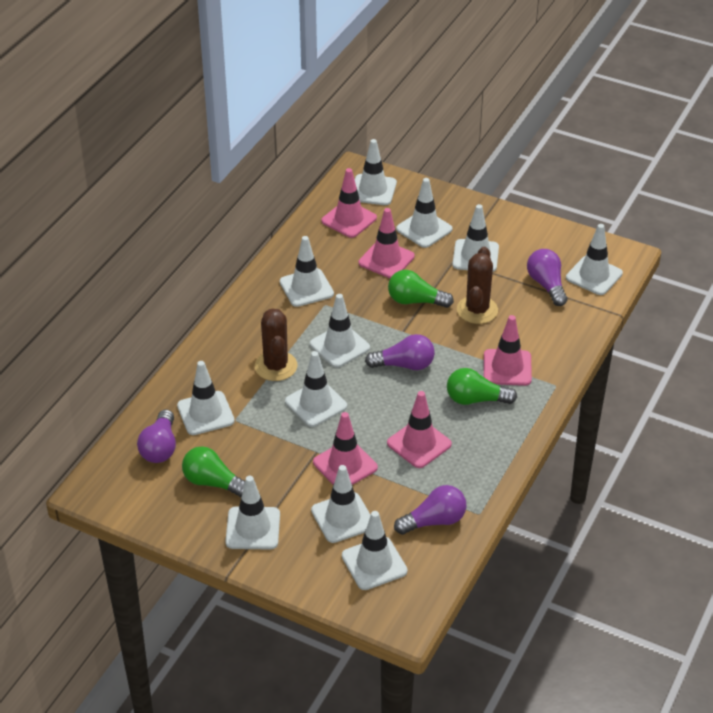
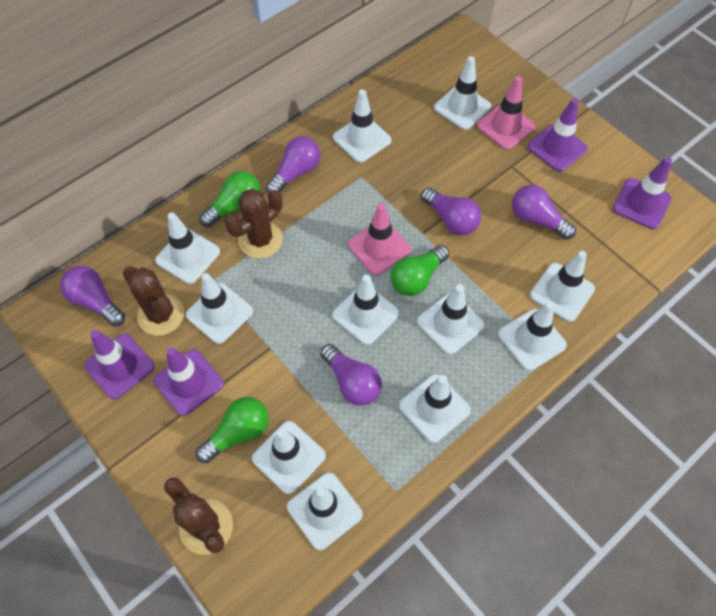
brown cactus: 2 -> 3
pink traffic cone: 5 -> 2
purple light bulb: 4 -> 5
purple traffic cone: 0 -> 4

